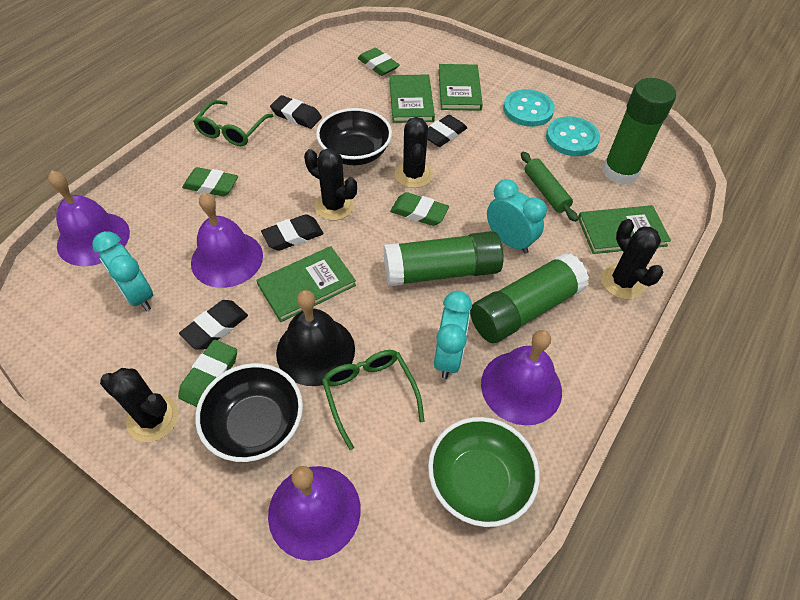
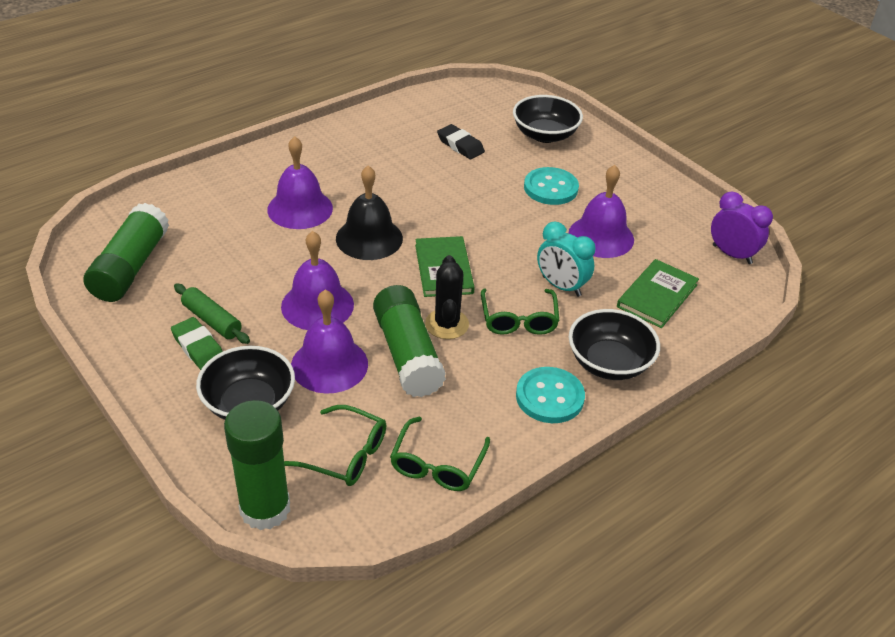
black bowl: 2 -> 3
black cactus: 4 -> 1
black eraser: 4 -> 1
green book: 4 -> 2
green bowl: 1 -> 0
green eraser: 4 -> 1
green glasses: 2 -> 3
purple clock: 0 -> 1
turquoise clock: 3 -> 1

